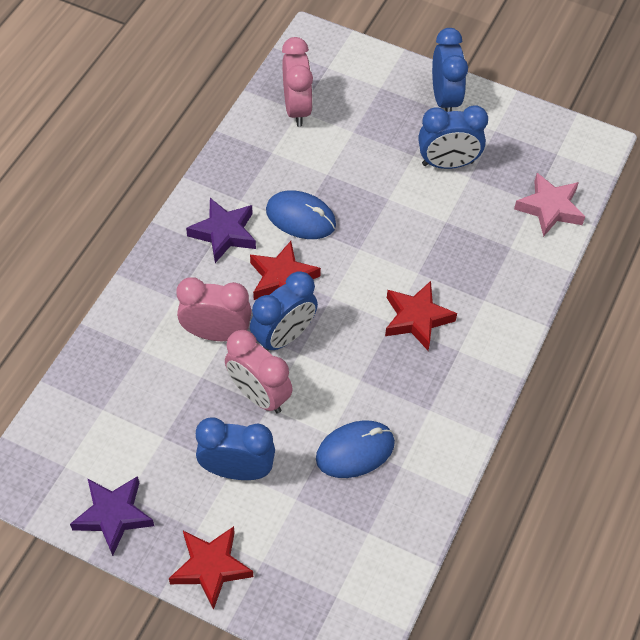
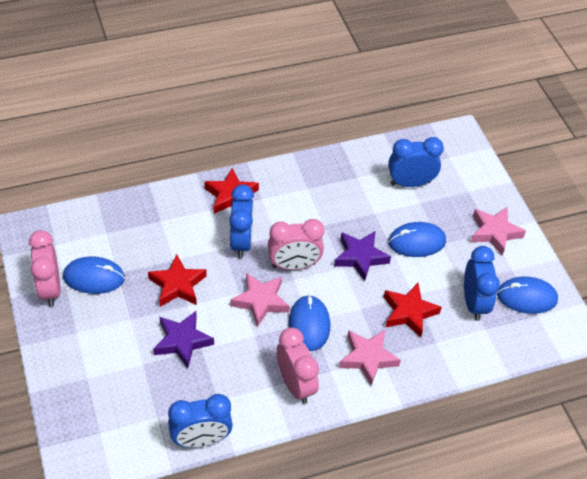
blue mouse: 2 -> 4
pink star: 1 -> 3

